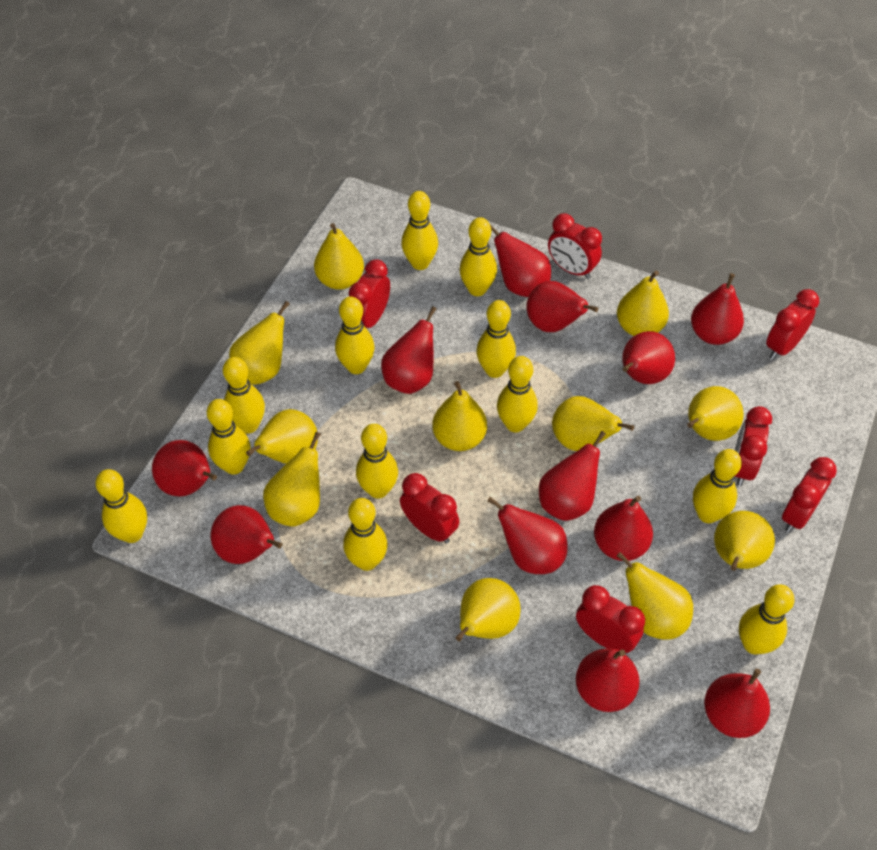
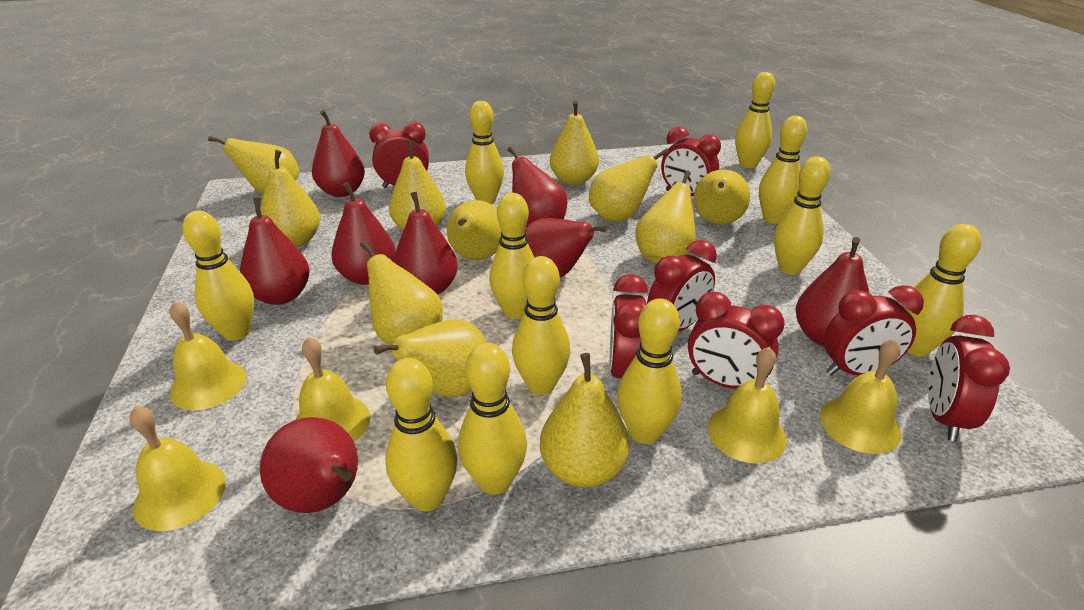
red pear: 12 -> 8
yellow bell: 0 -> 5
yellow bowling pin: 12 -> 11

